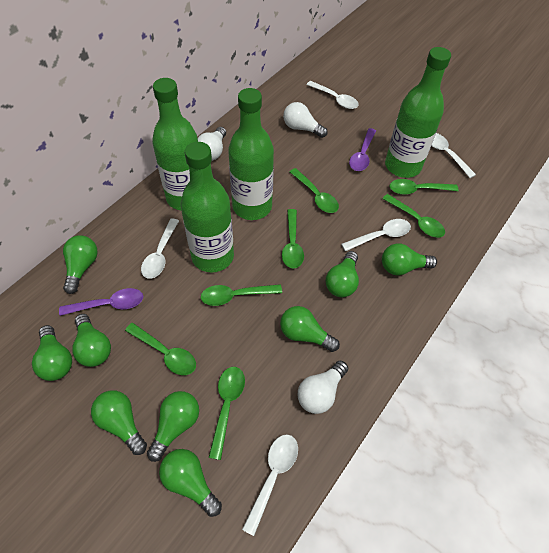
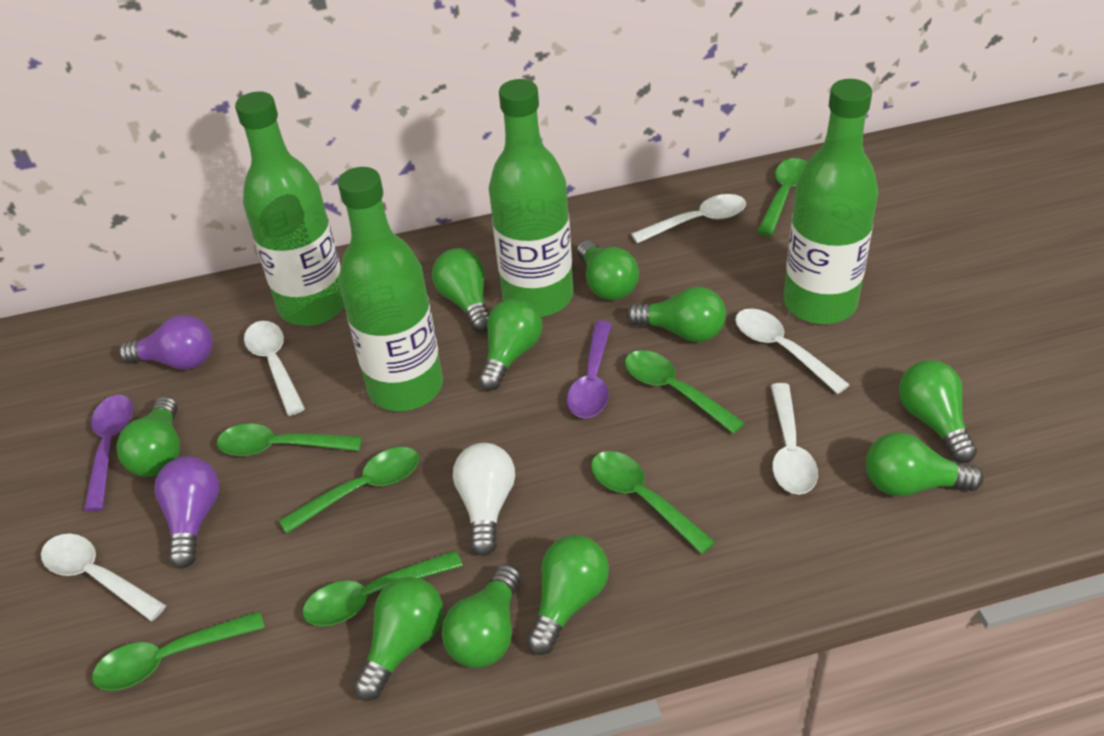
green light bulb: 9 -> 10
purple light bulb: 0 -> 2
white light bulb: 3 -> 1

